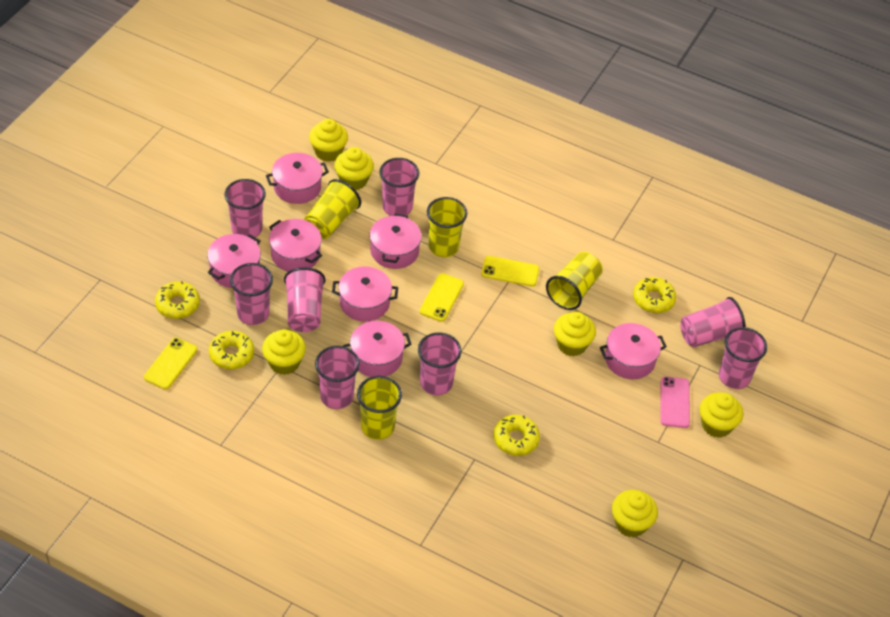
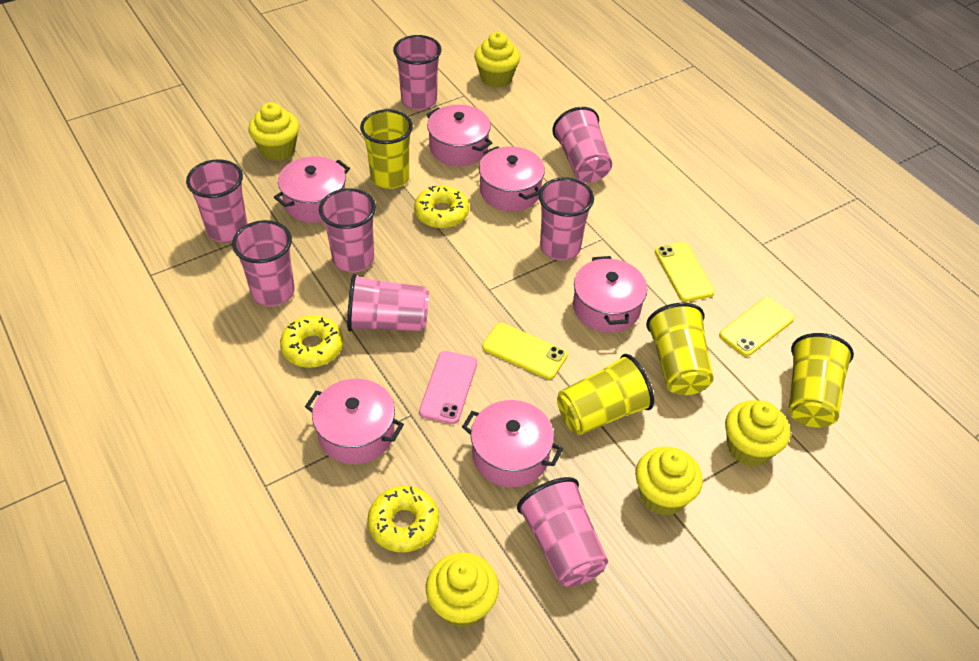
pink pot: 7 -> 6
yellow cupcake: 6 -> 5
yellow donut: 4 -> 3

